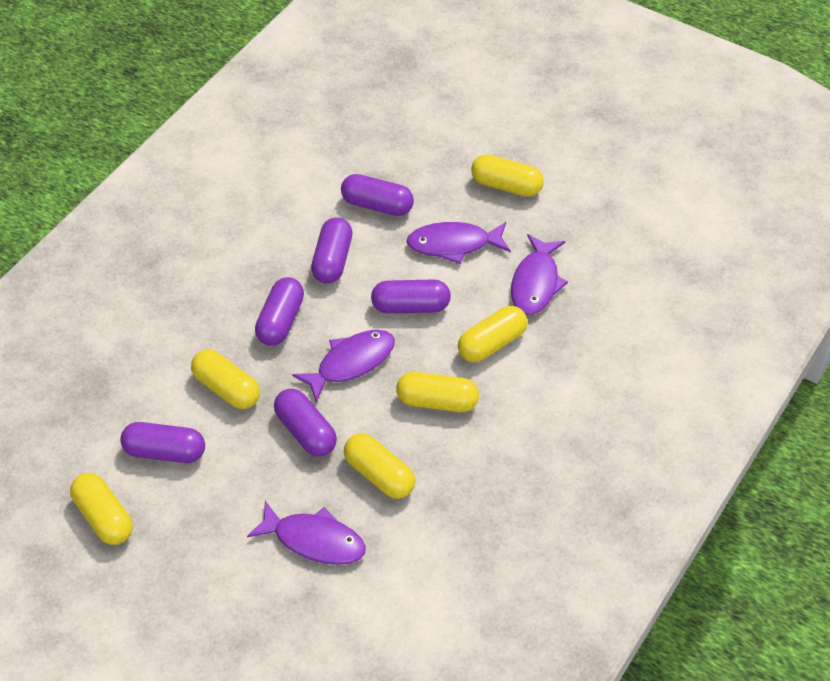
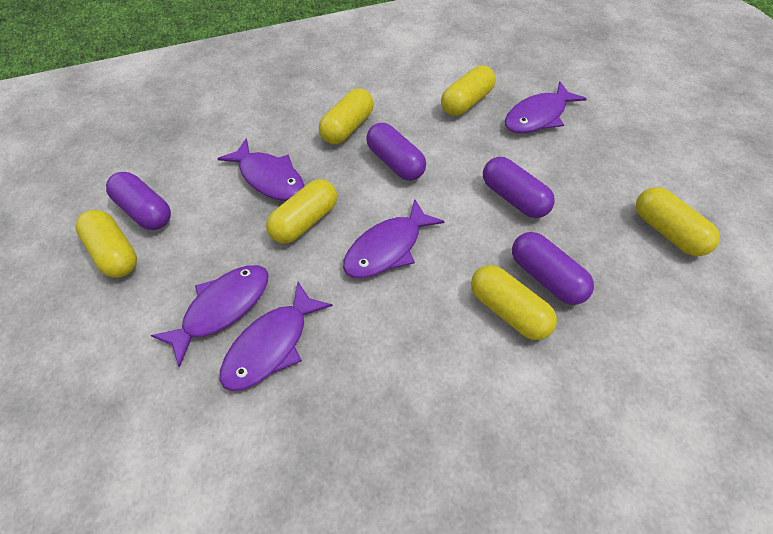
purple capsule: 6 -> 4
purple fish: 4 -> 5

